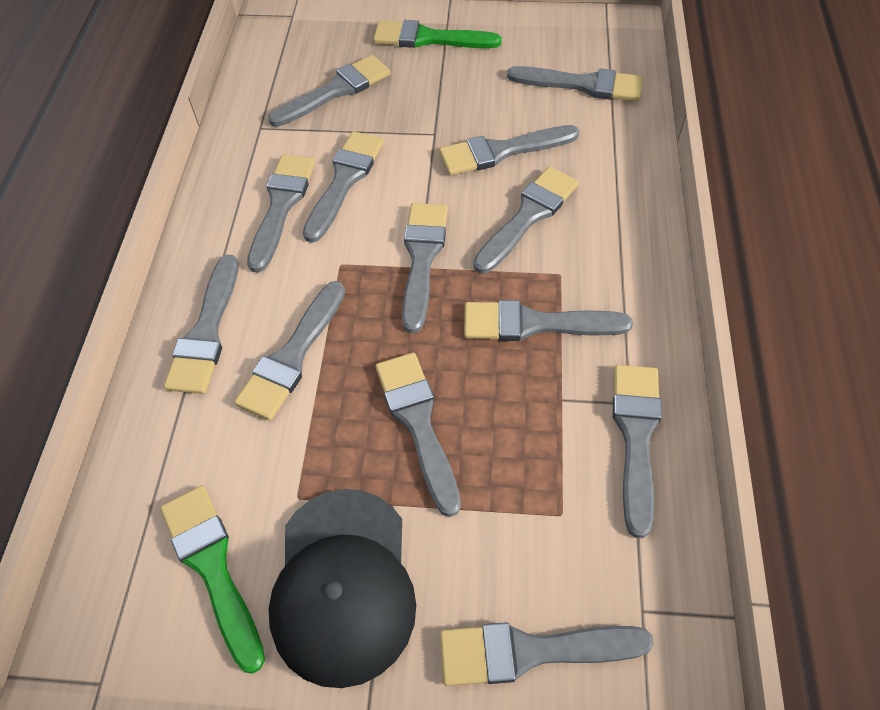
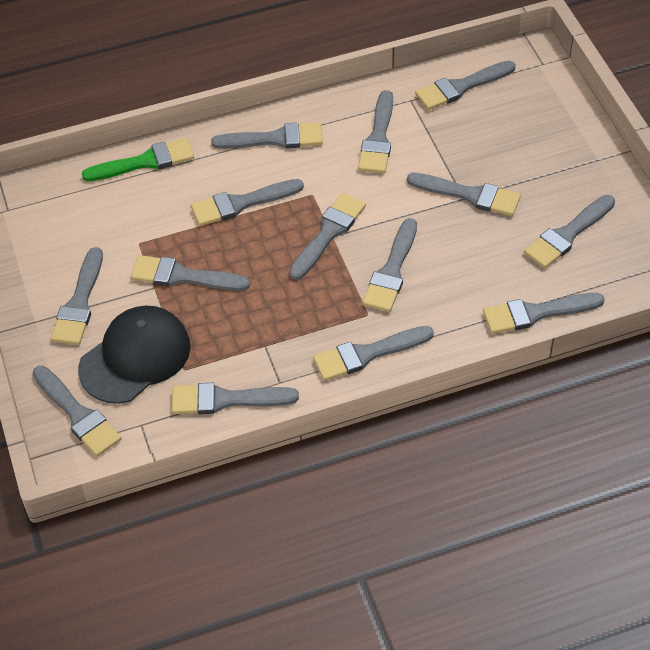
green brush: 2 -> 1
grey brush: 13 -> 14

